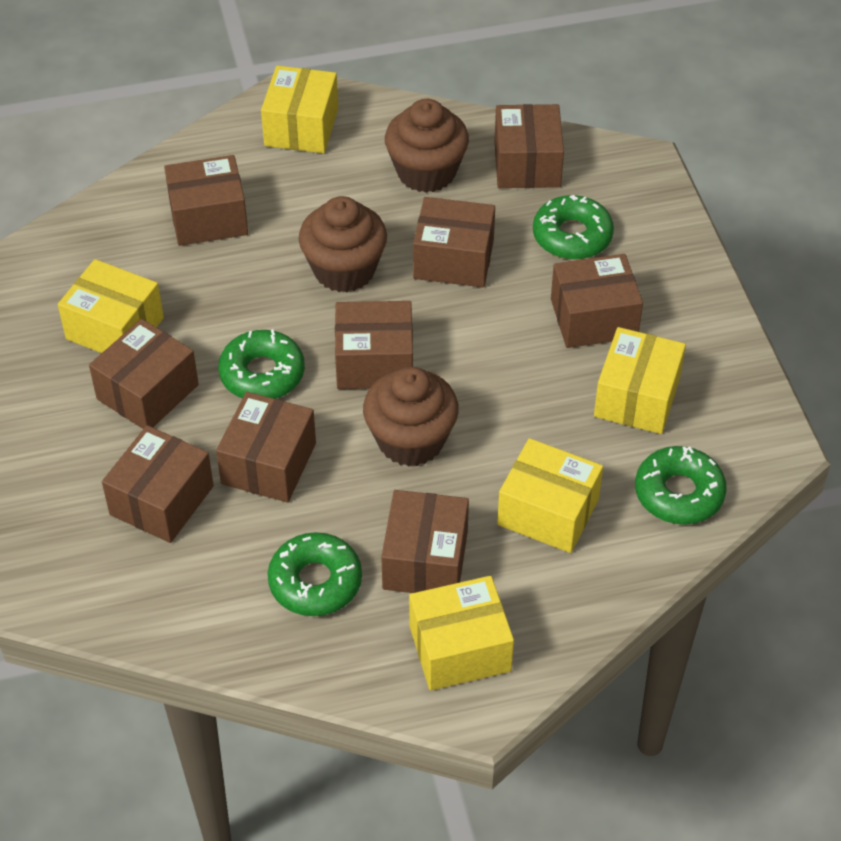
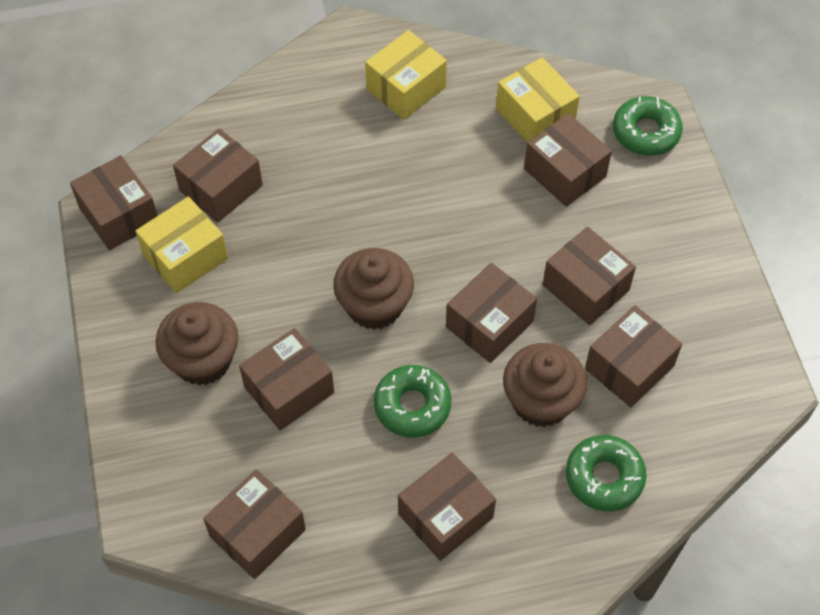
green donut: 4 -> 3
yellow box: 5 -> 3

